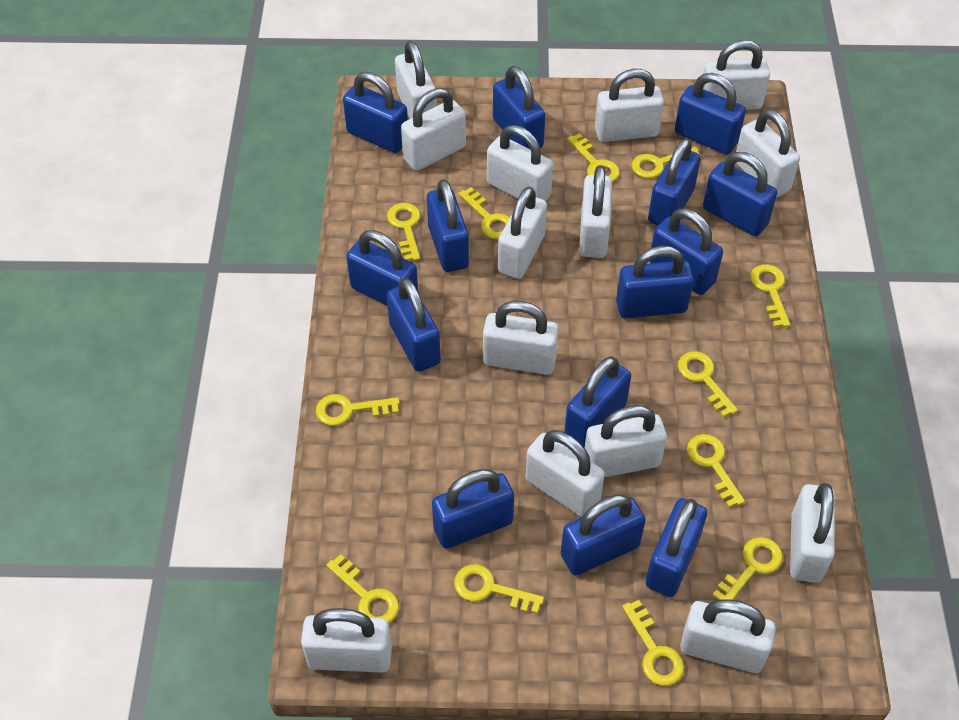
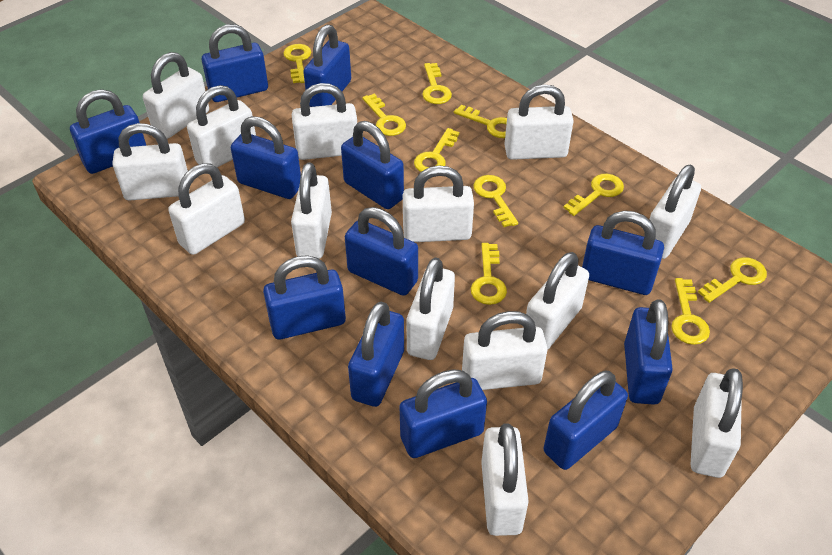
blue padlock: 14 -> 12
yellow key: 12 -> 10

